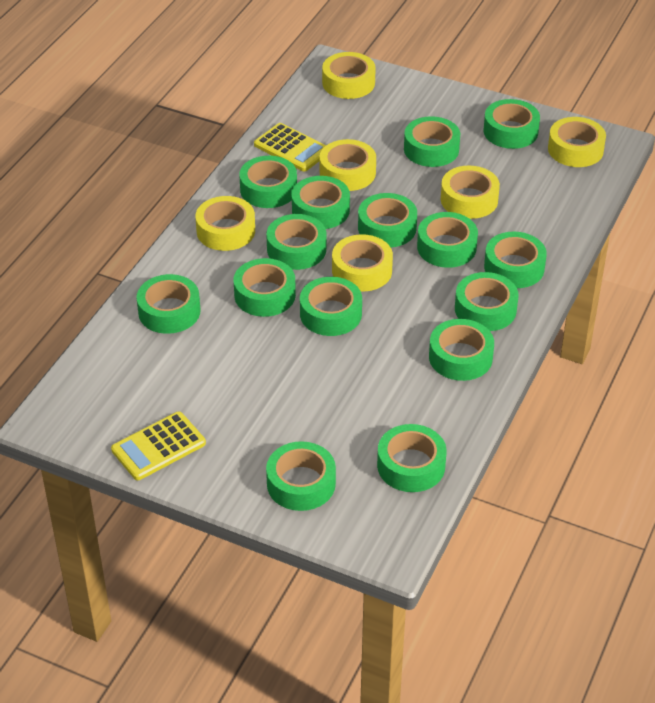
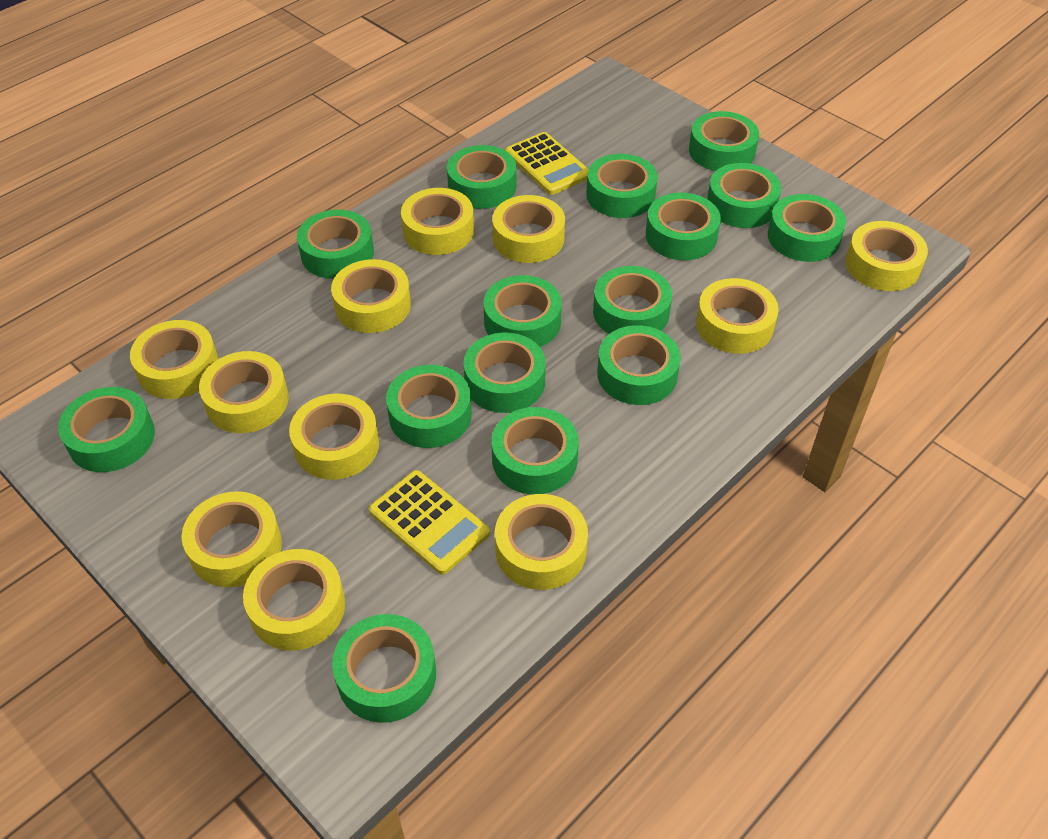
yellow tape: 6 -> 11

